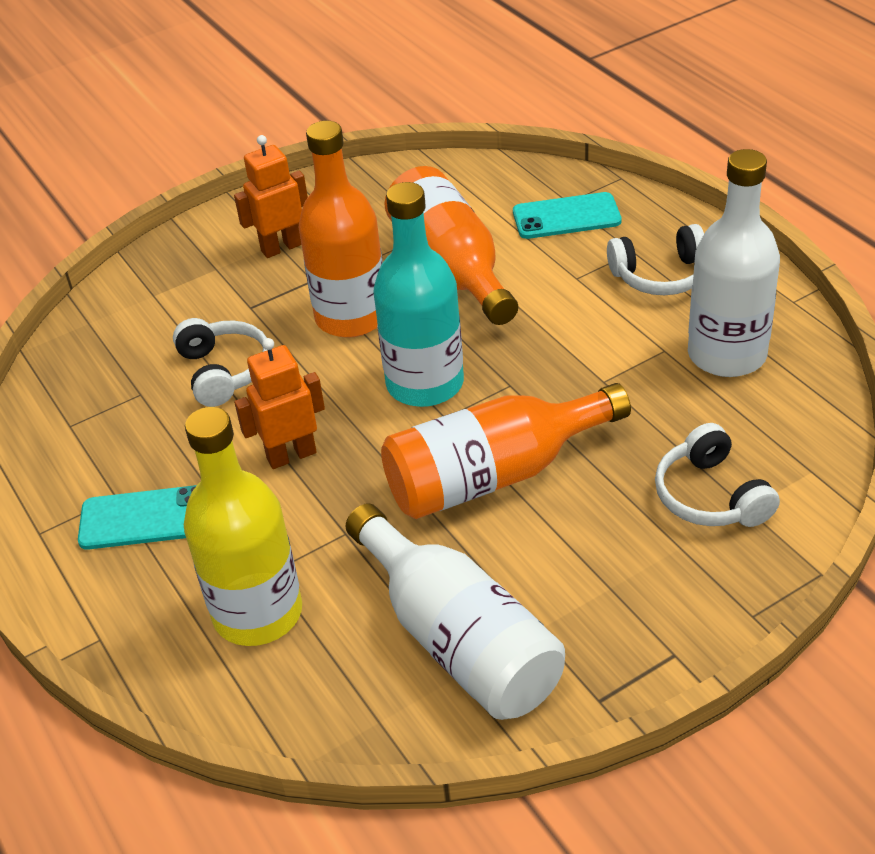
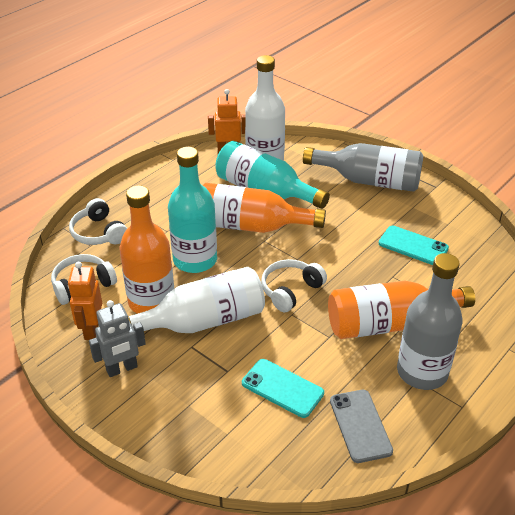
grey bottle: 0 -> 2
grey phone: 0 -> 1
grey robot: 0 -> 1
turquoise bottle: 1 -> 2
yellow bottle: 1 -> 0

